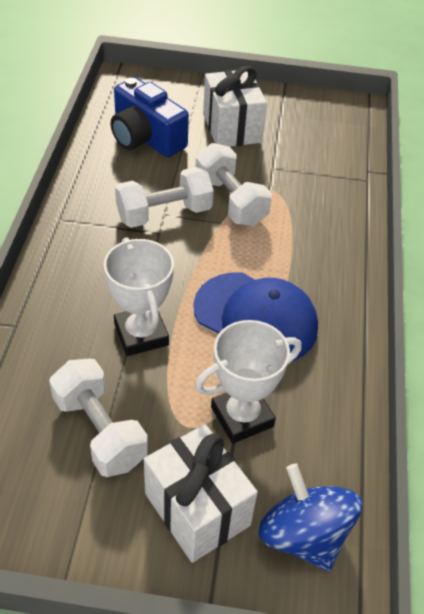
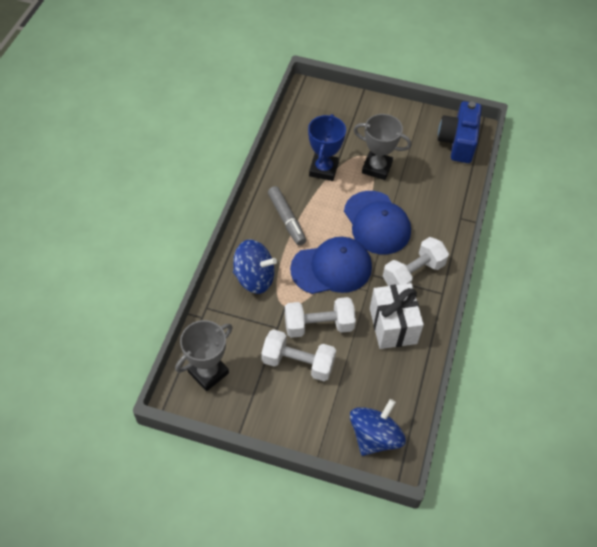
blue cap: 1 -> 2
blue spinning top: 1 -> 2
blue trophy: 0 -> 1
grey marker: 0 -> 1
grey trophy: 0 -> 2
white gift: 2 -> 1
white trophy: 2 -> 0

